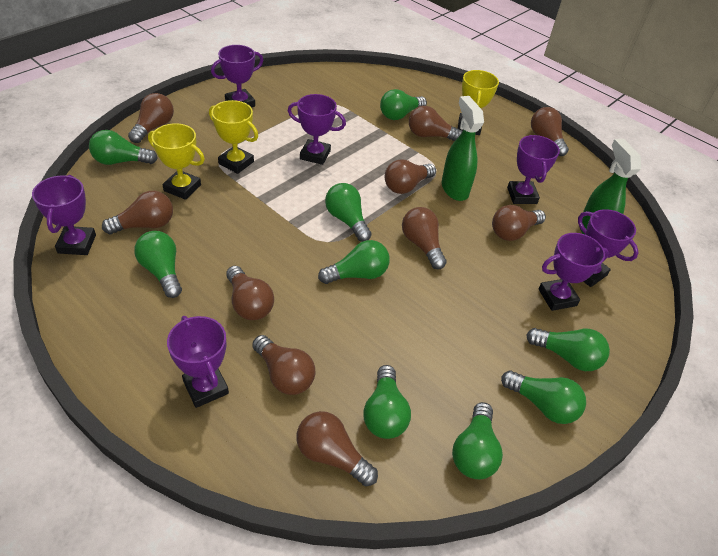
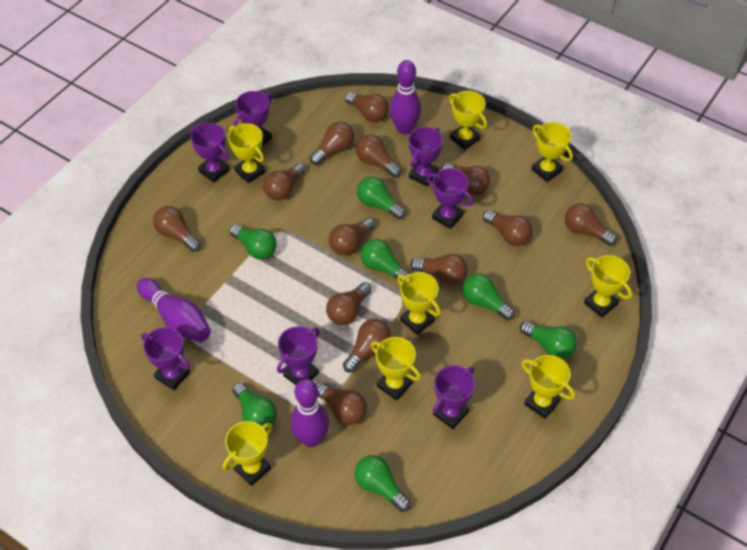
brown light bulb: 10 -> 13
green light bulb: 9 -> 7
green spray bottle: 2 -> 0
purple bowling pin: 0 -> 3
yellow trophy: 3 -> 8

